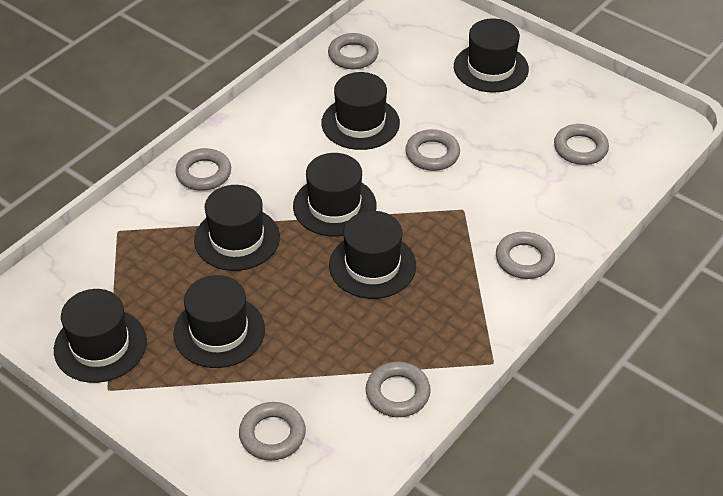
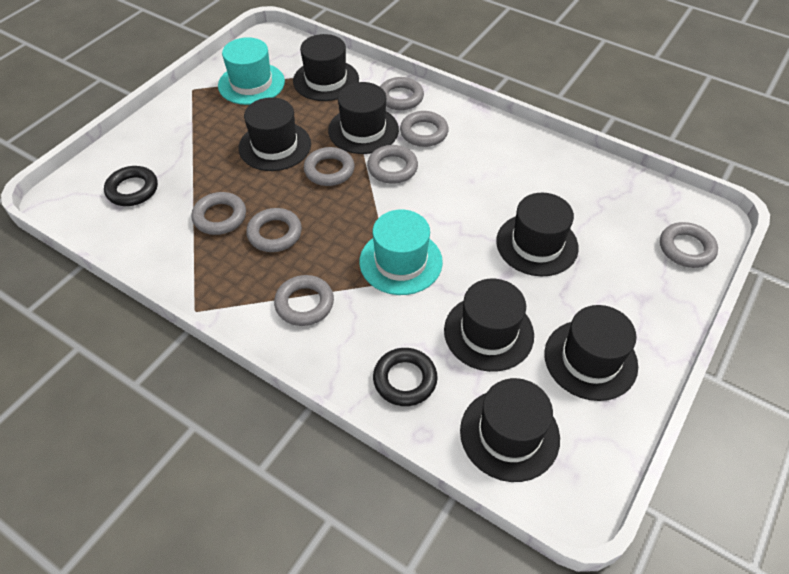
black ring: 0 -> 2
grey ring: 7 -> 8
turquoise hat: 0 -> 2

